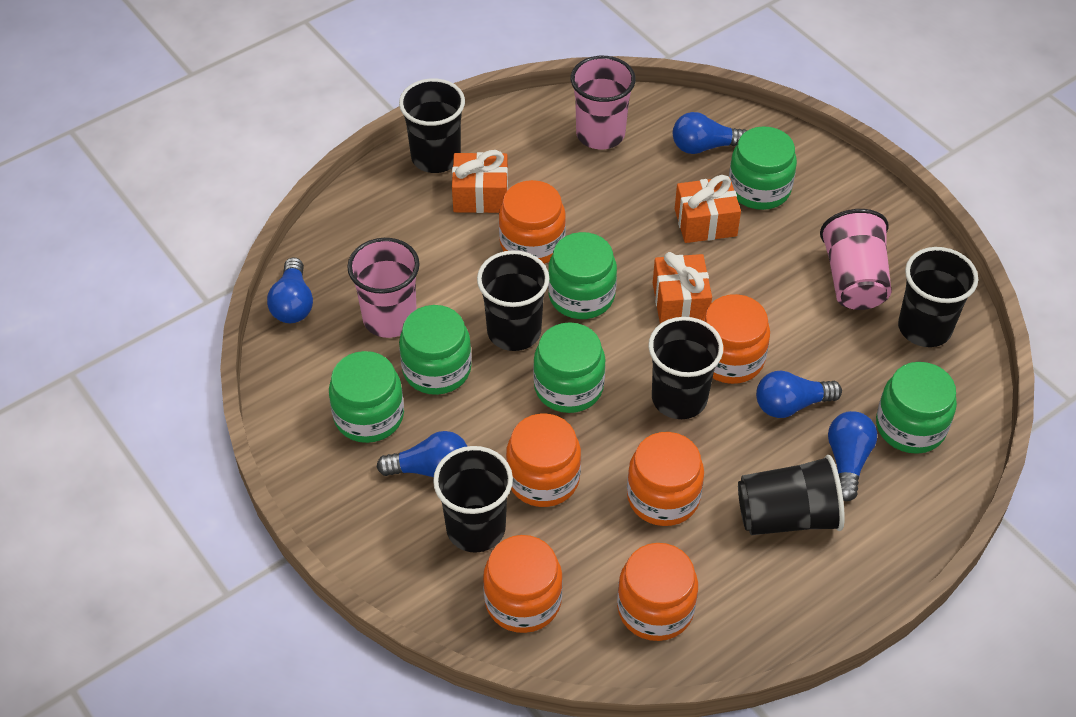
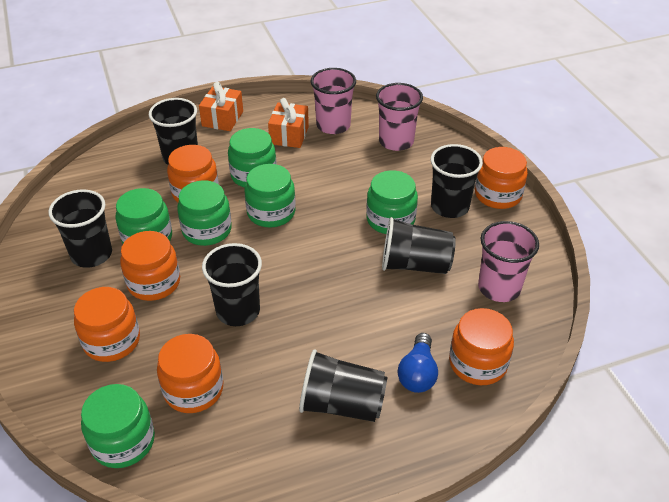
blue light bulb: 5 -> 1
orange gift: 3 -> 2

